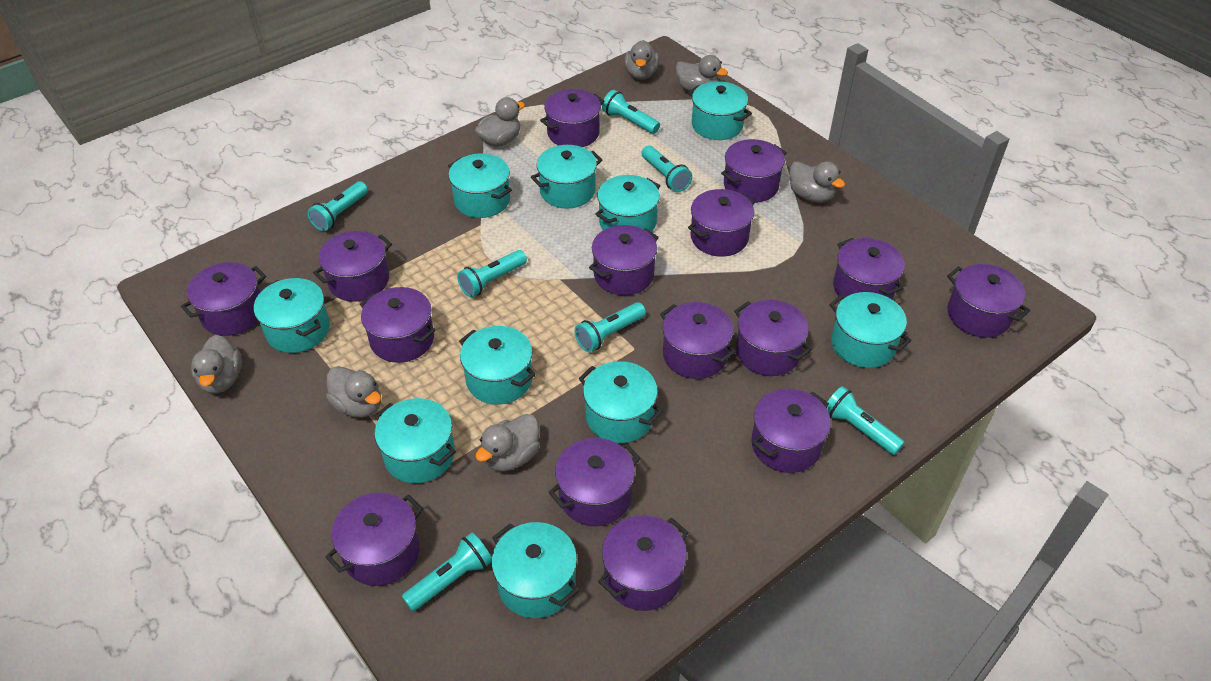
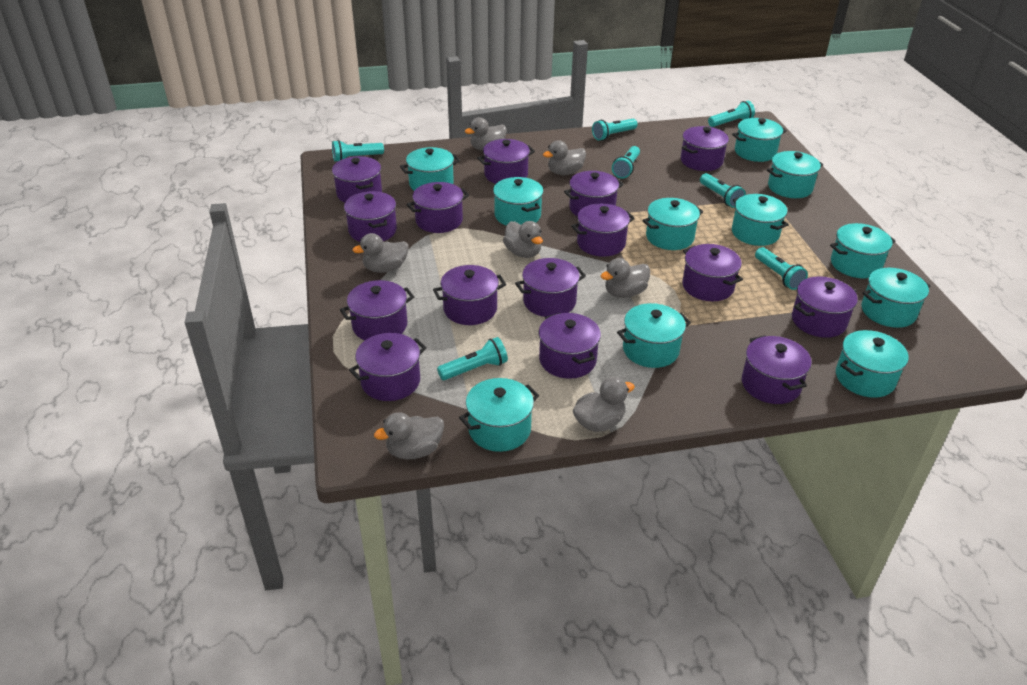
turquoise pot: 10 -> 11

